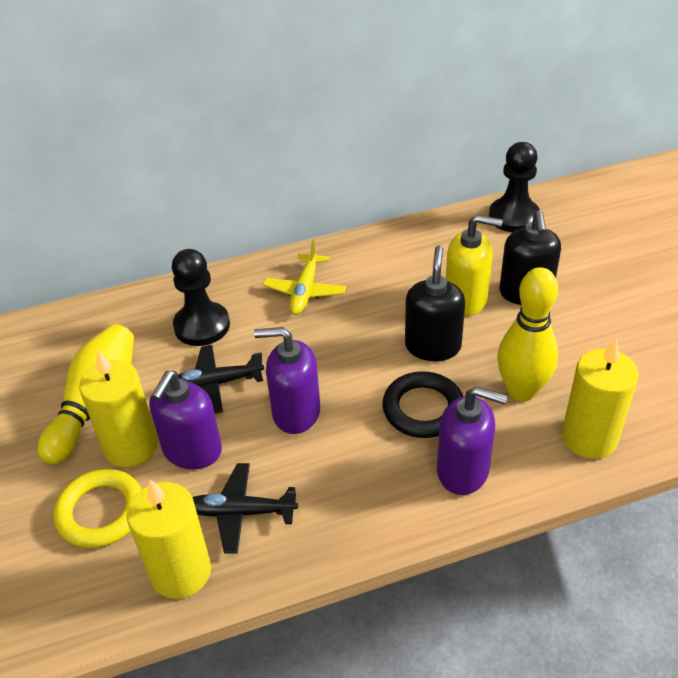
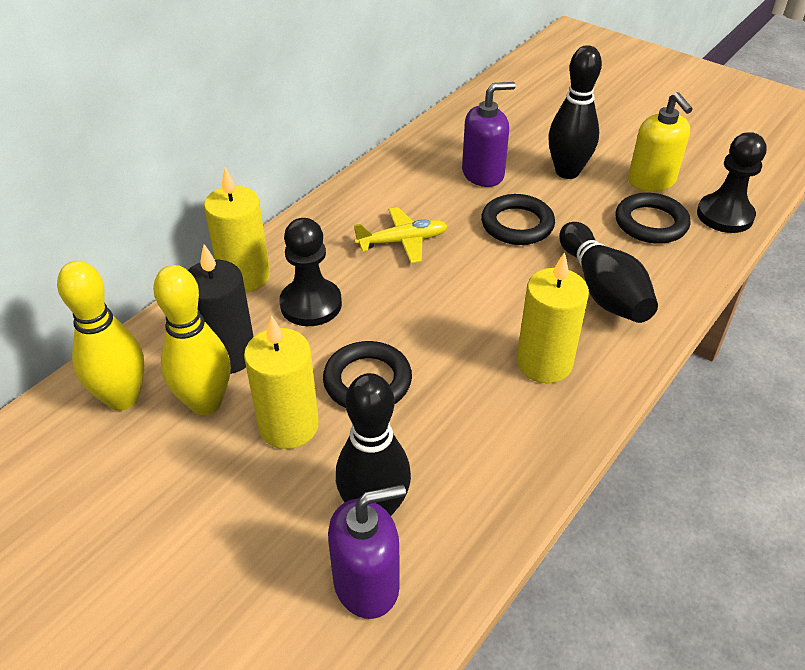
black bowling pin: 0 -> 3
black candle: 0 -> 1
black plane: 2 -> 0
black ring: 1 -> 3
black soap dispenser: 2 -> 0
purple soap dispenser: 3 -> 2
yellow ring: 1 -> 0

